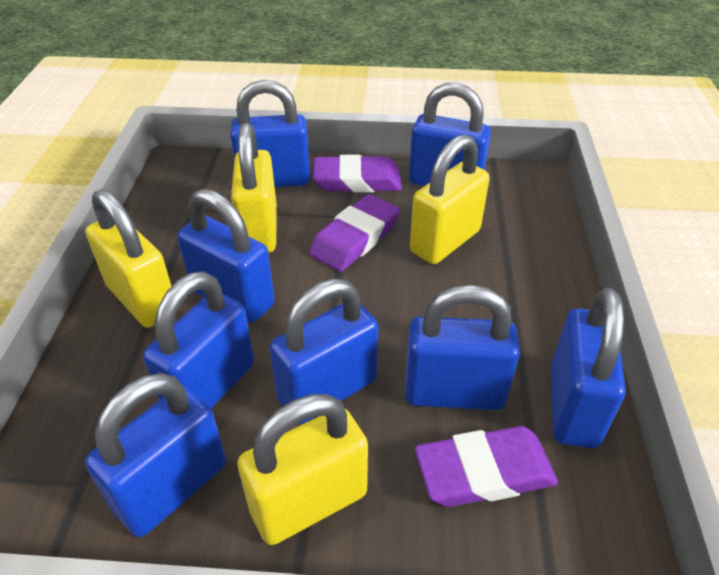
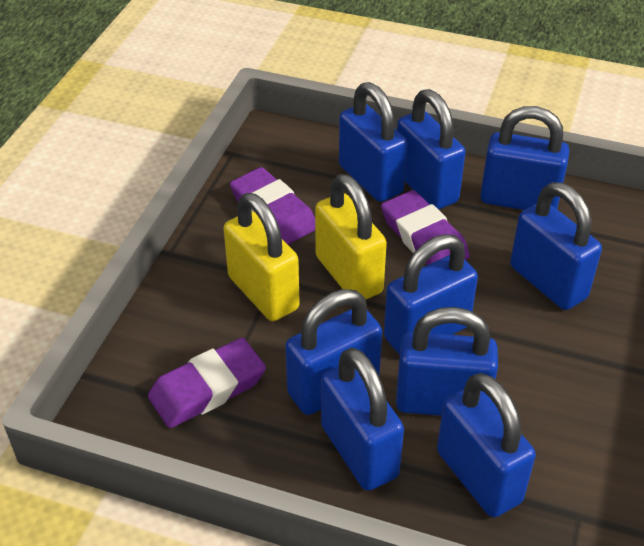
blue padlock: 8 -> 9
yellow padlock: 4 -> 2

